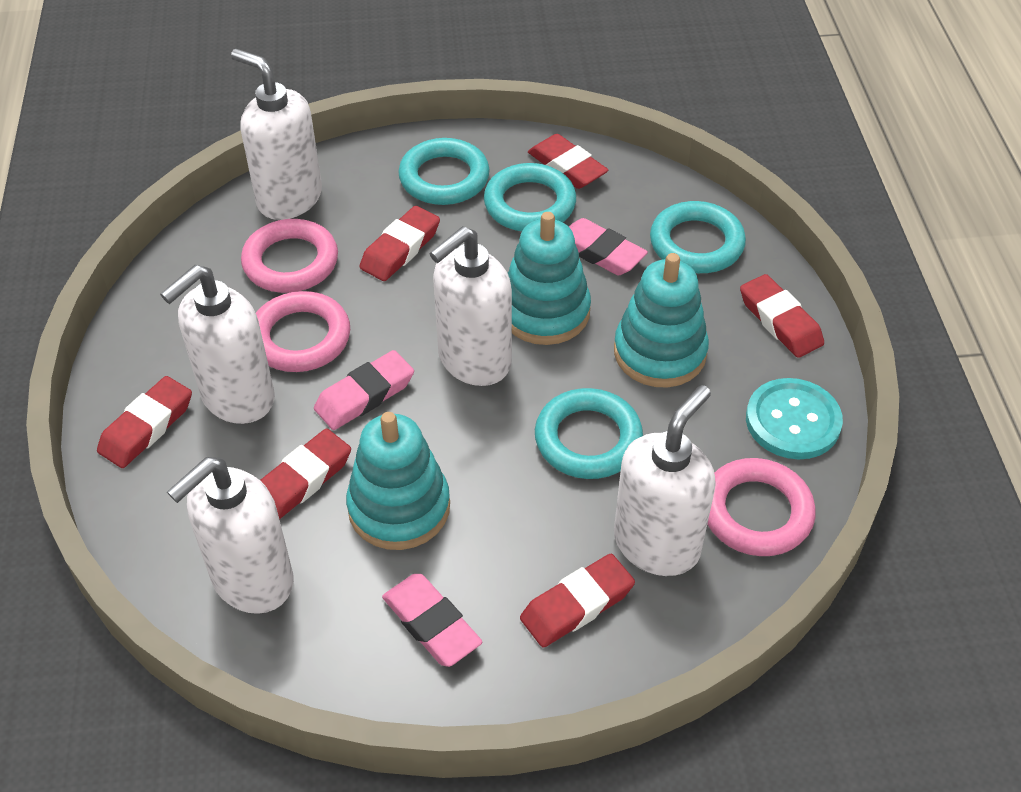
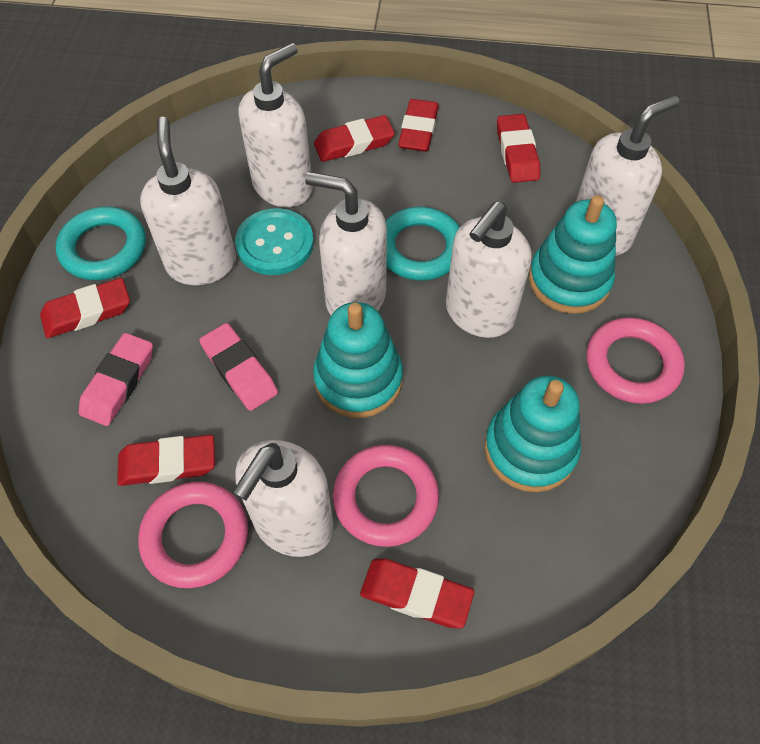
pink eraser: 3 -> 2
turquoise ring: 4 -> 2
white soap dispenser: 5 -> 6

